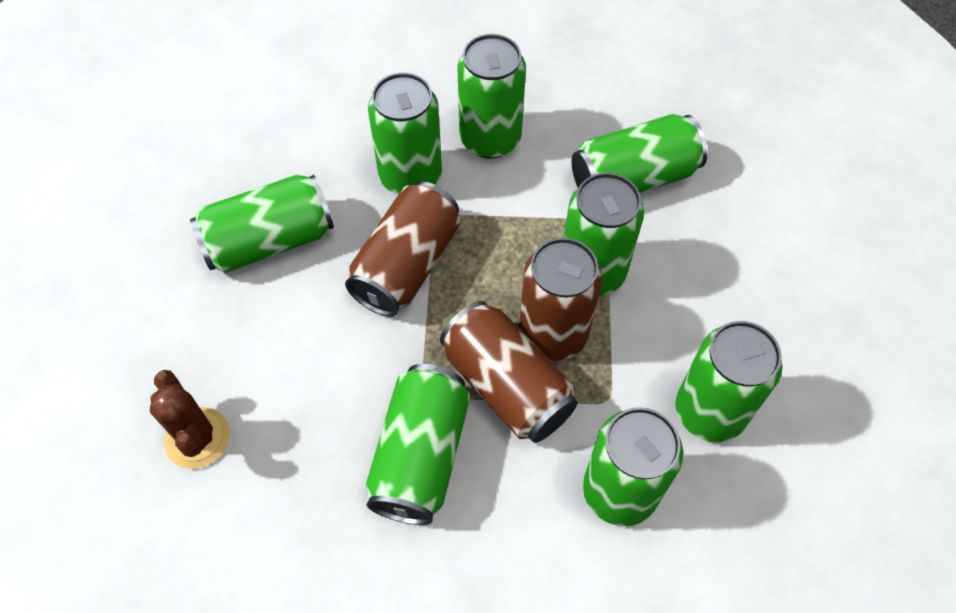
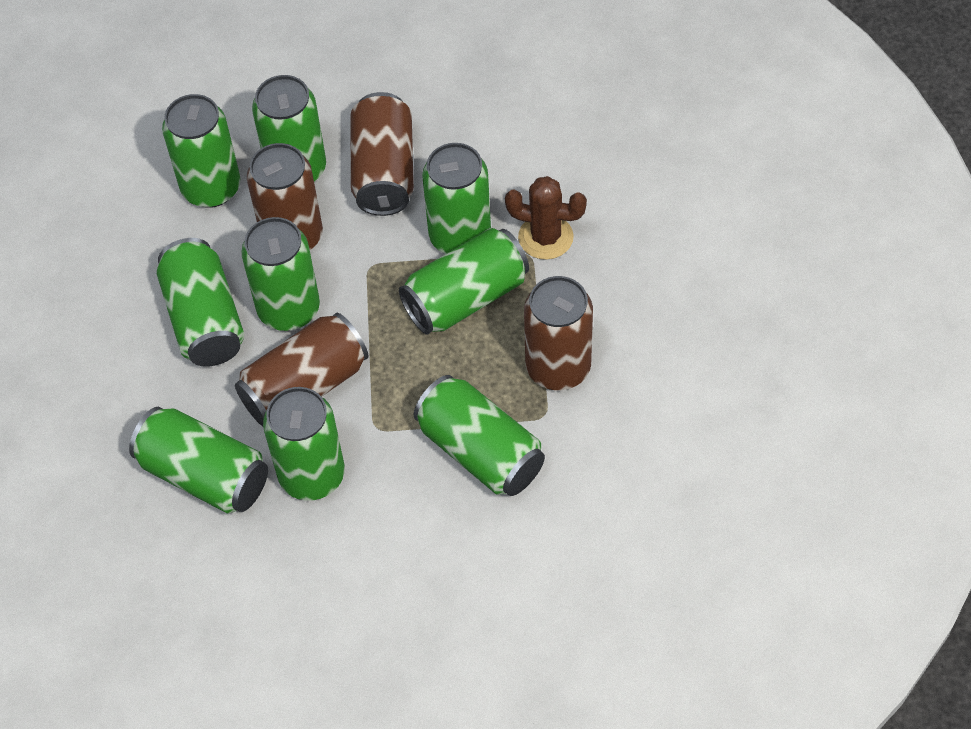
brown can: 3 -> 4
green can: 8 -> 9

